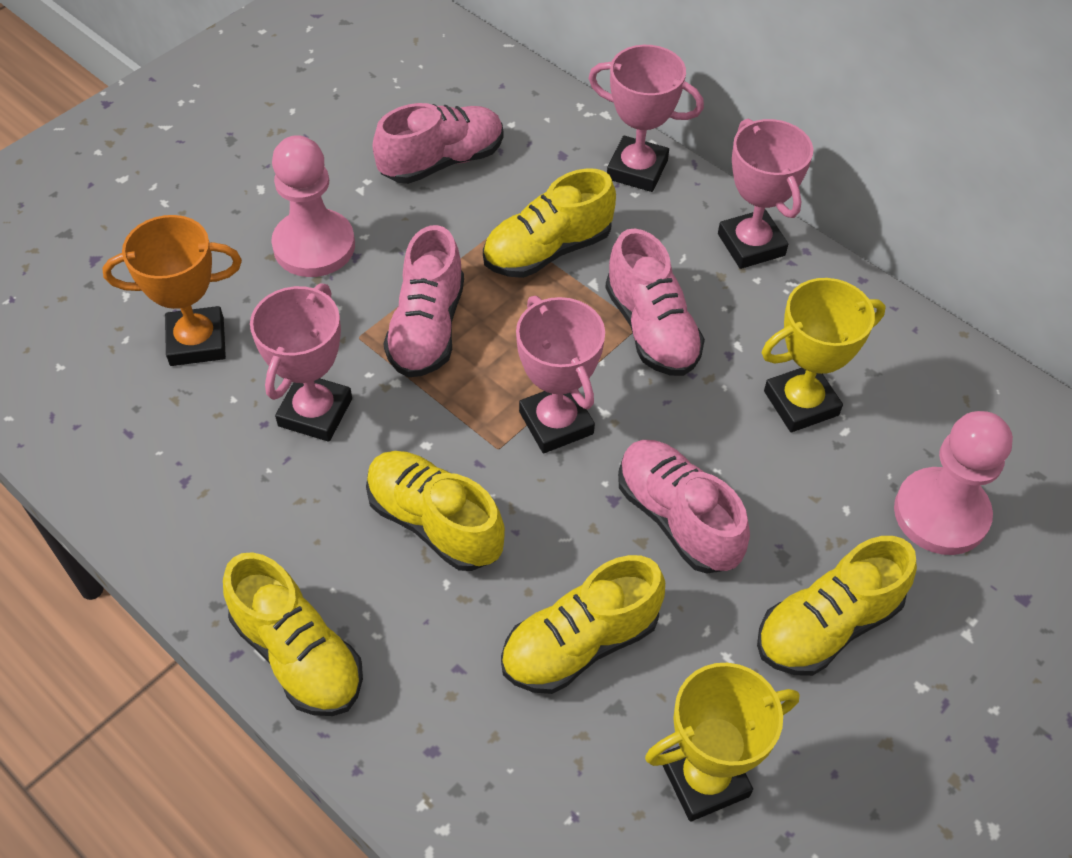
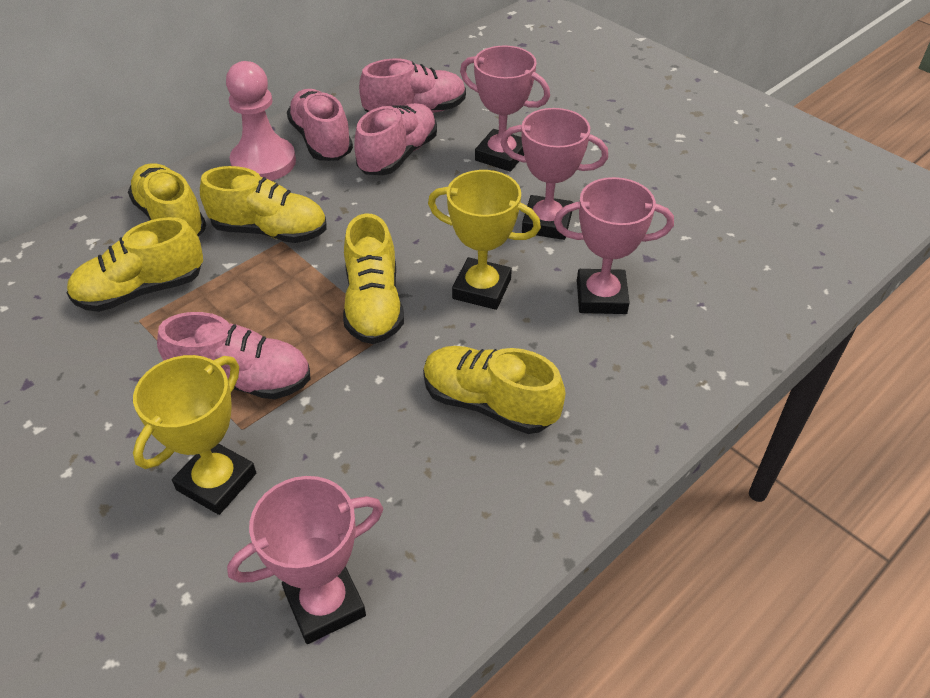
orange trophy: 1 -> 0
pink pawn: 2 -> 1

